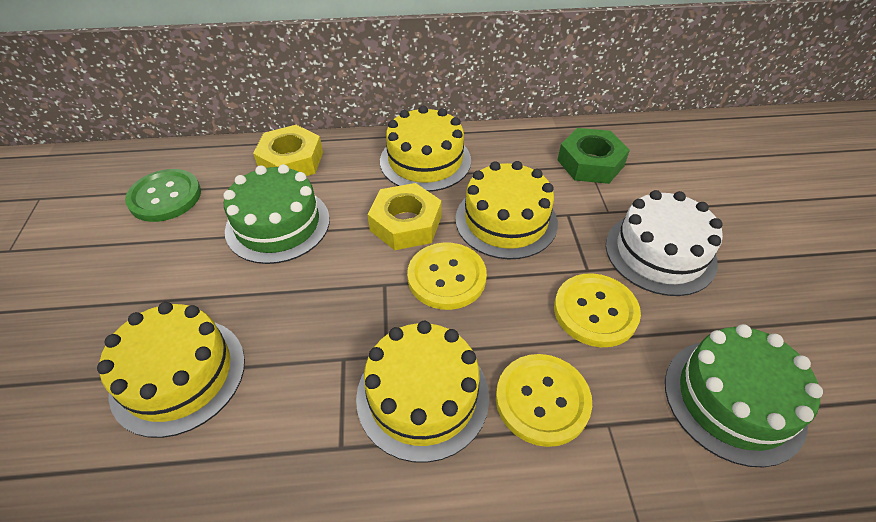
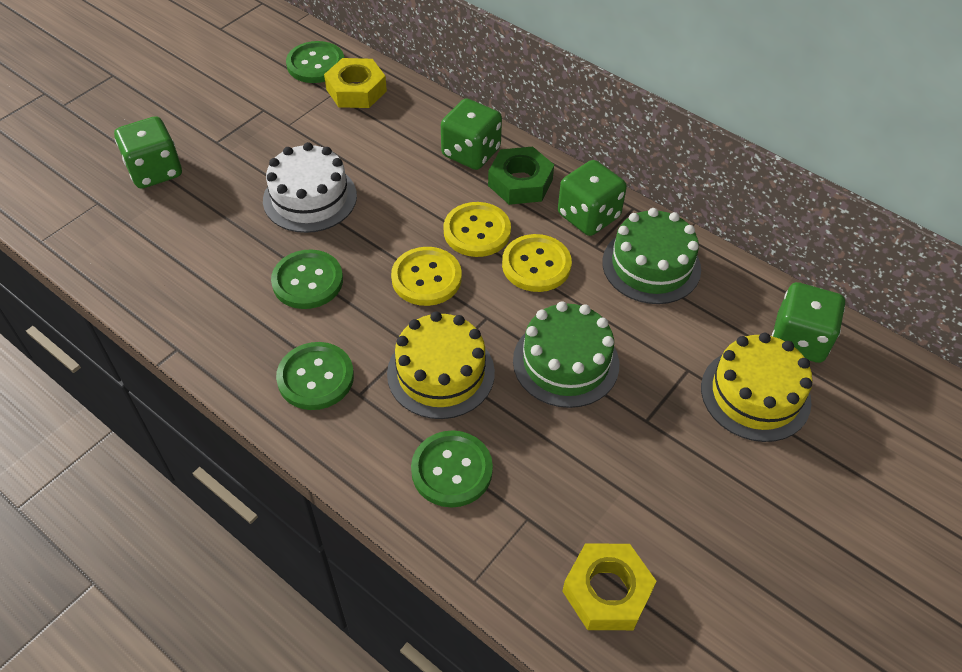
green button: 1 -> 4
green dice: 0 -> 4
yellow cake: 4 -> 2

